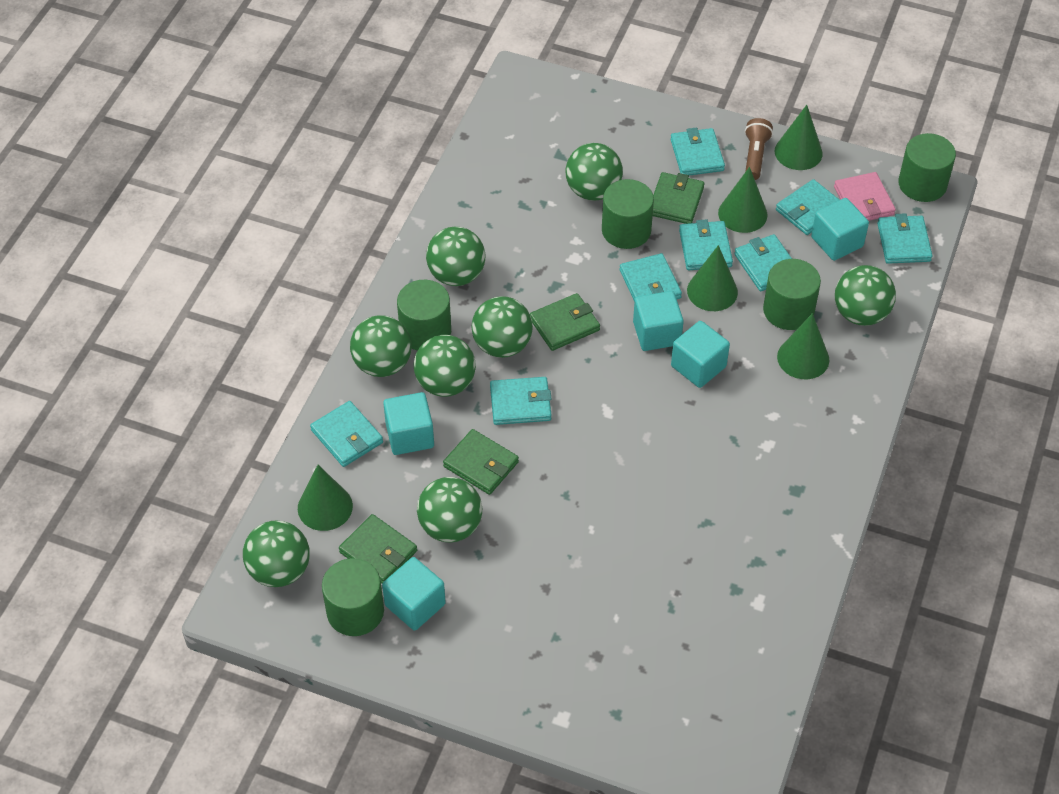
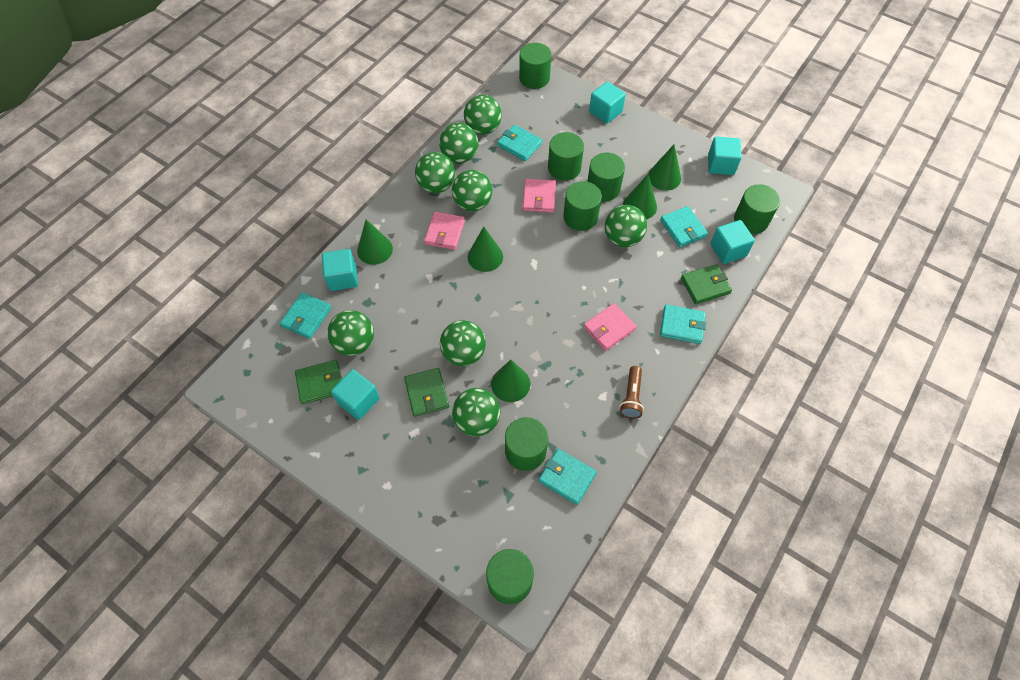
green cylinder: 5 -> 7
green wallet: 4 -> 3
pink wallet: 1 -> 3
turquoise wallet: 8 -> 5

